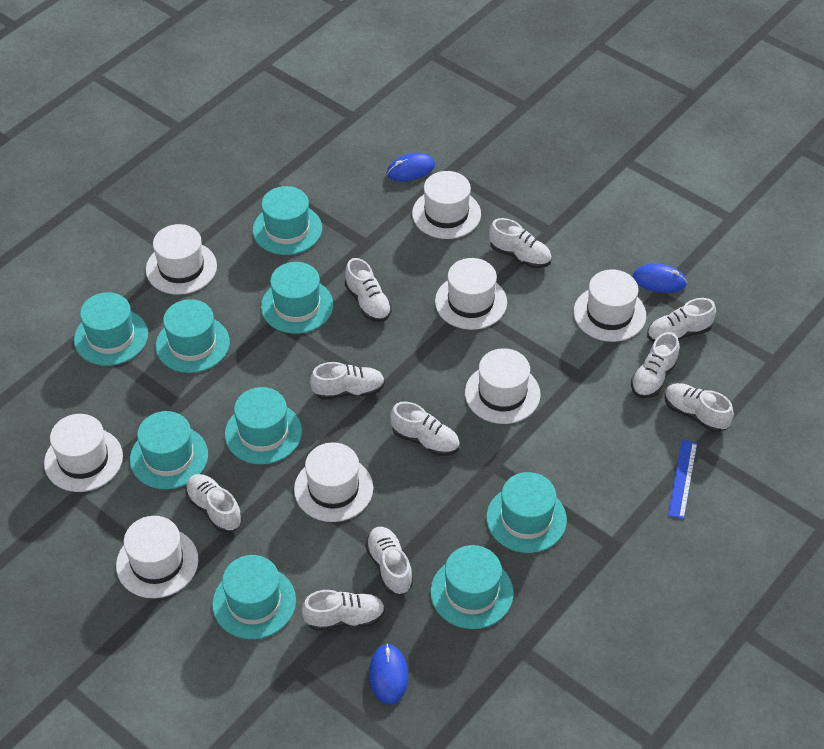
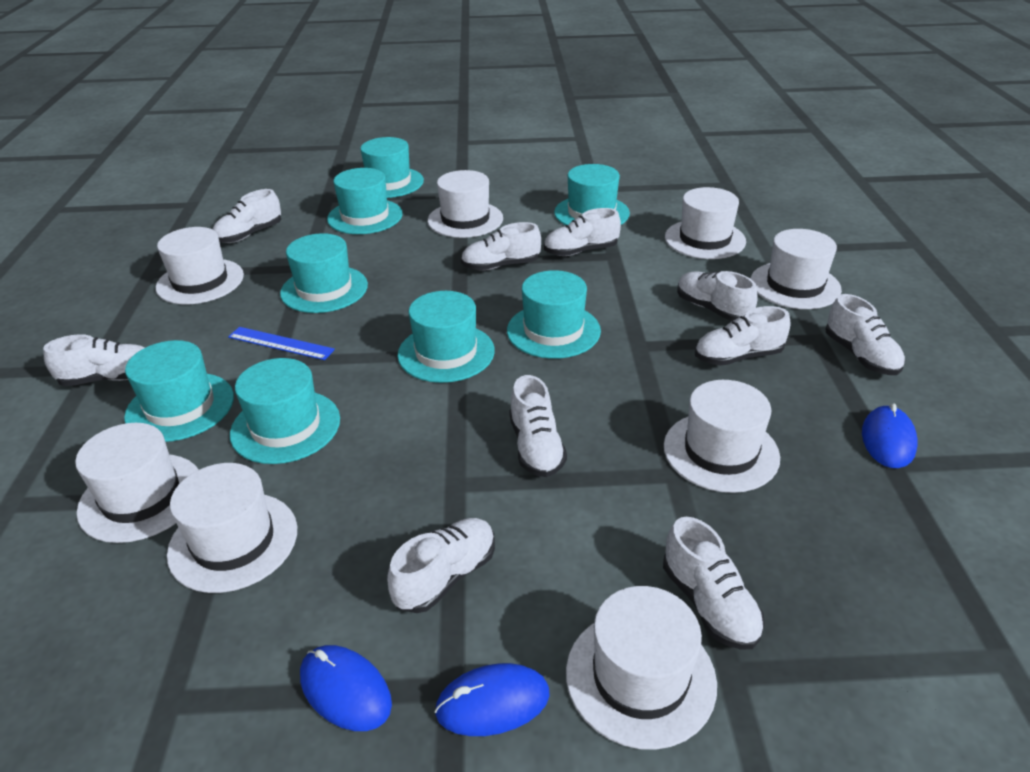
turquoise hat: 9 -> 8

